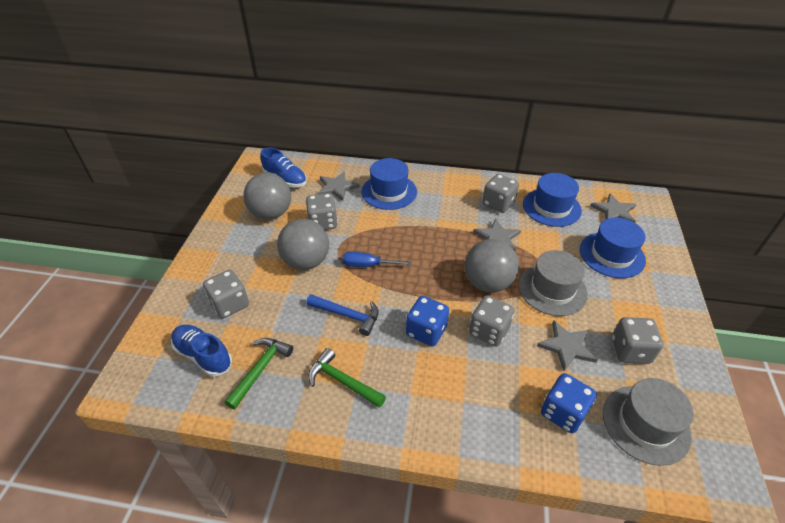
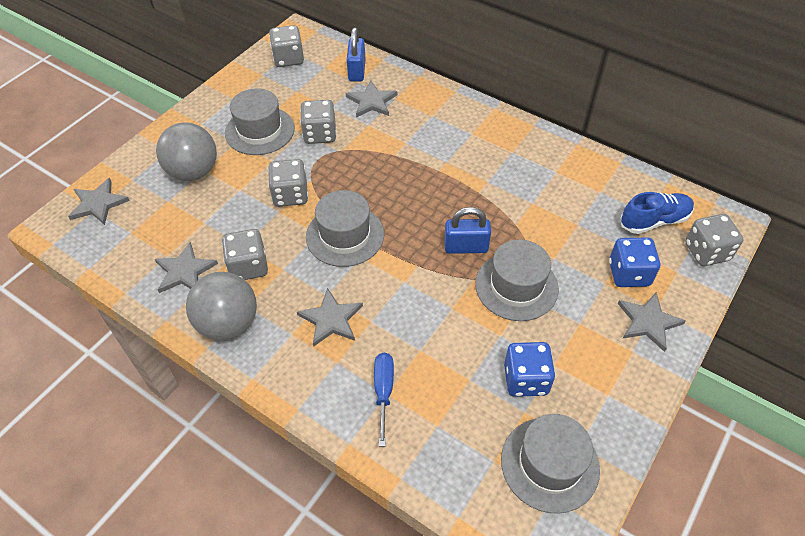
blue hammer: 1 -> 0
blue hat: 3 -> 0
blue padlock: 0 -> 2
blue shoe: 2 -> 1
green hammer: 2 -> 0
grey ball: 3 -> 2
grey hat: 2 -> 4
grey star: 4 -> 5

